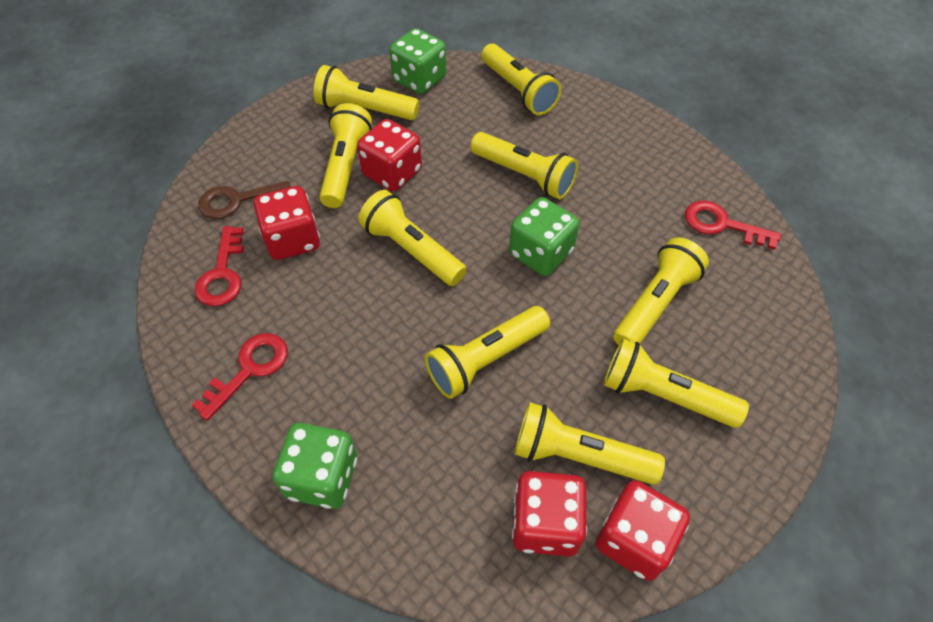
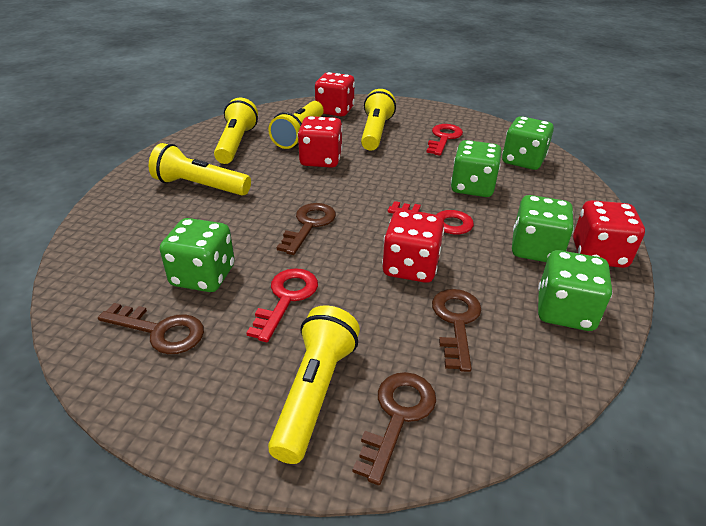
brown key: 1 -> 4
green dice: 3 -> 5
yellow flashlight: 9 -> 5

